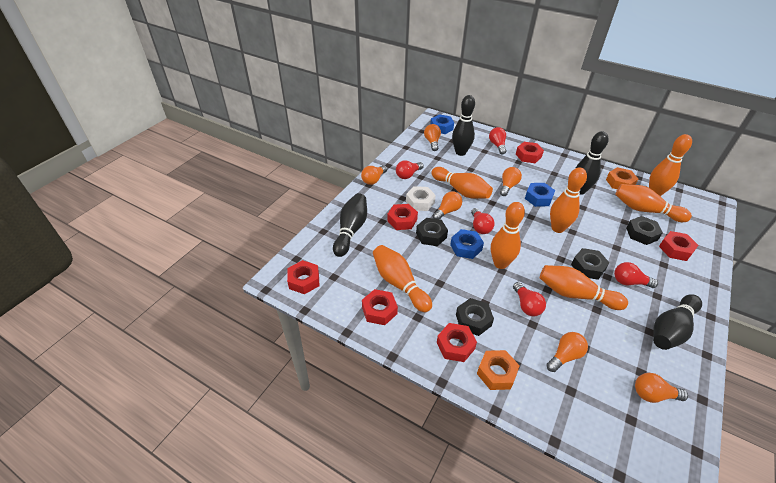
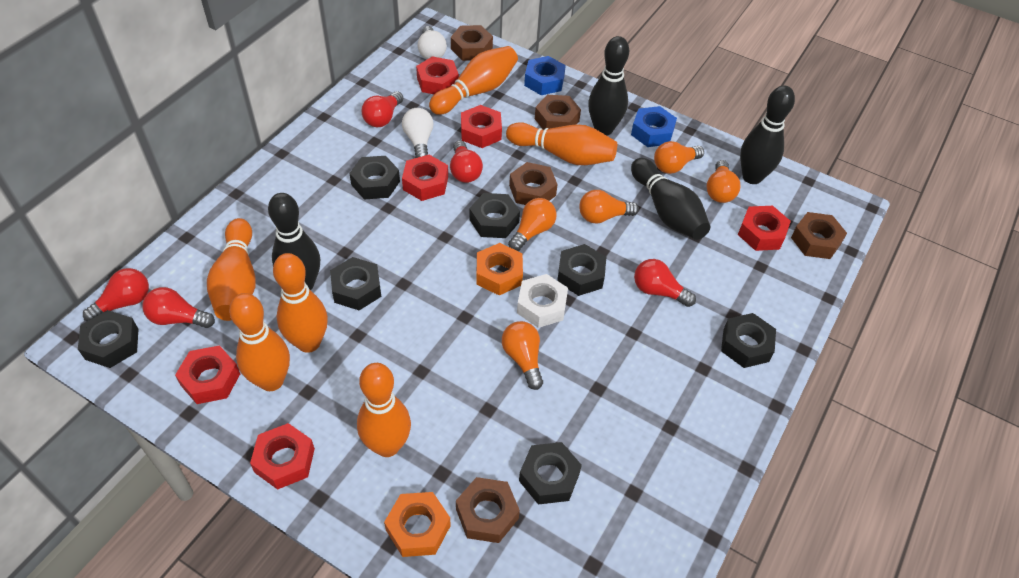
black nut: 4 -> 7
blue nut: 3 -> 2
brown nut: 0 -> 5
orange bowling pin: 7 -> 6
orange light bulb: 6 -> 5
white light bulb: 0 -> 2

